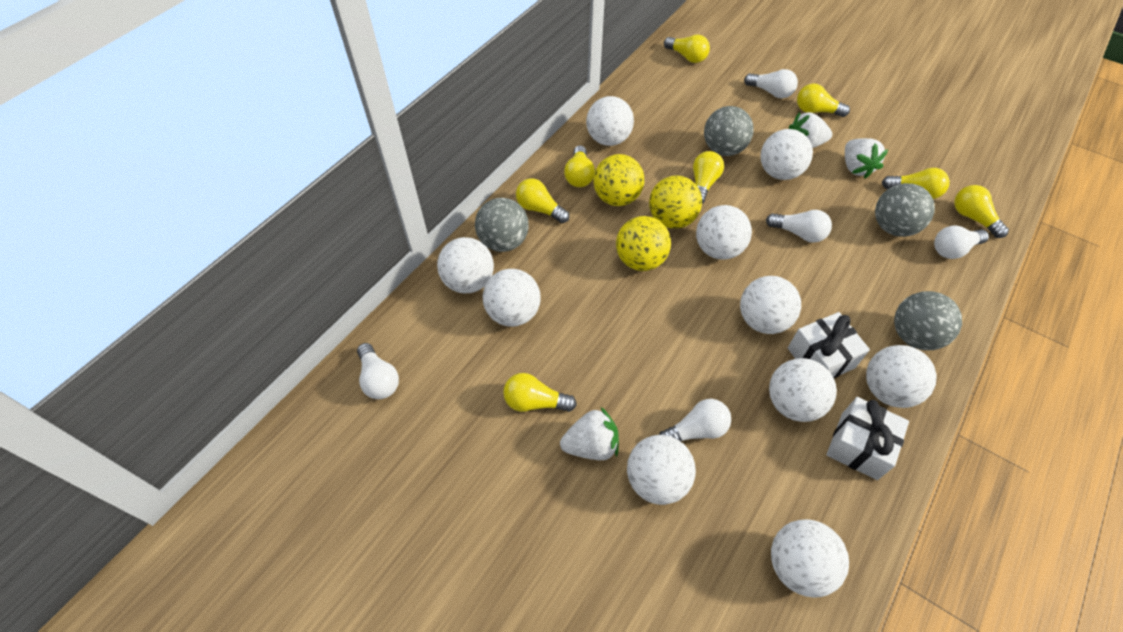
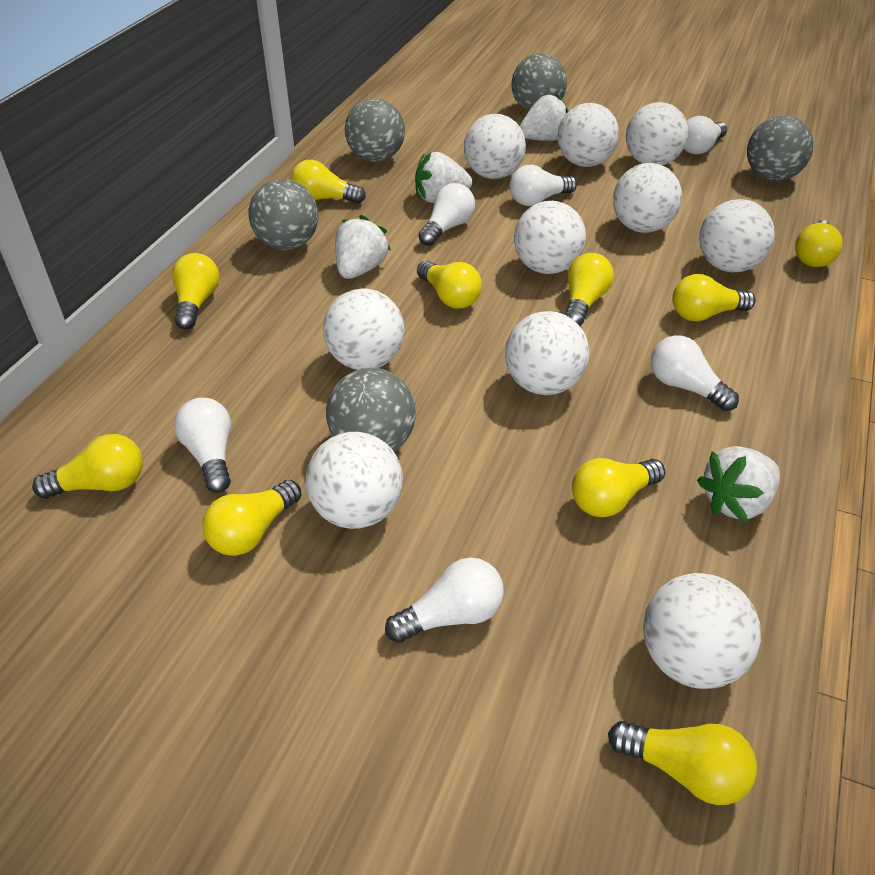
grey ball: 4 -> 5
white gift: 2 -> 0
white light bulb: 5 -> 6
white strawberry: 3 -> 4
yellow ball: 3 -> 0
yellow light bulb: 8 -> 10

